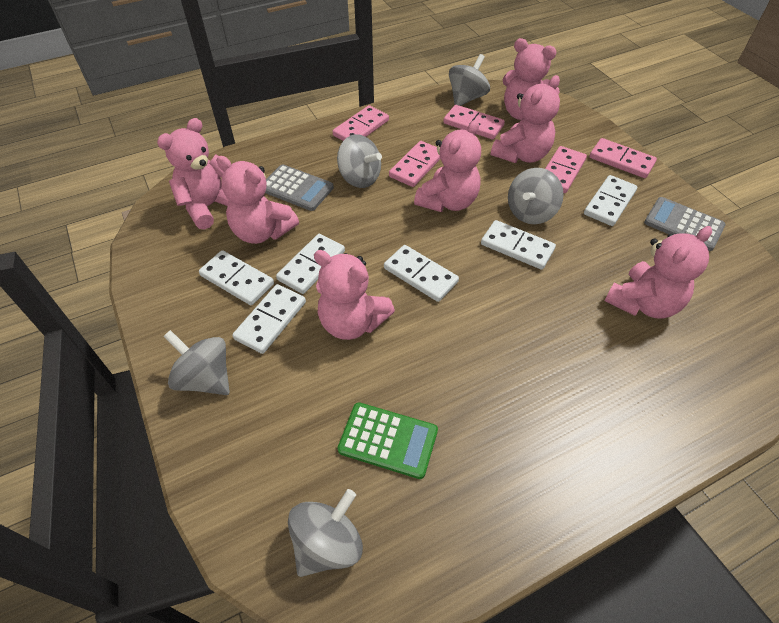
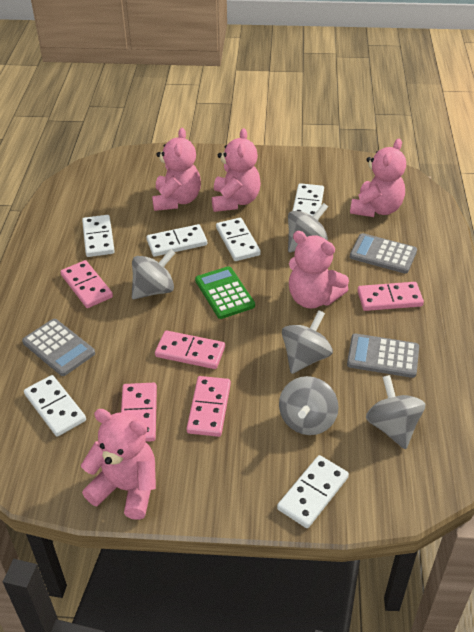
grey calculator: 2 -> 3
pink teddy bear: 7 -> 5

